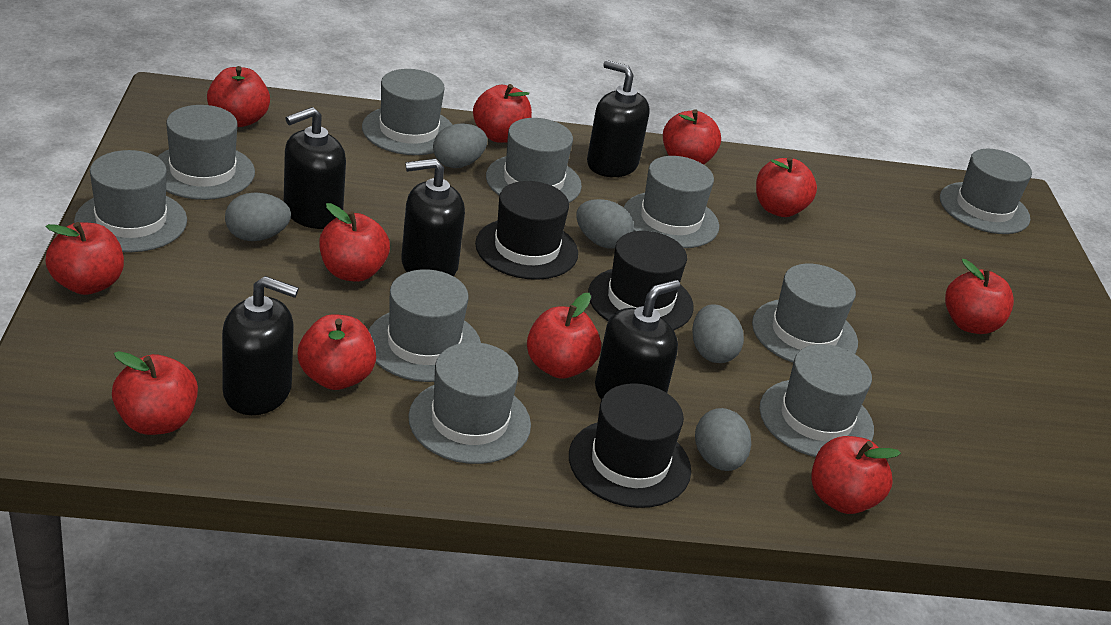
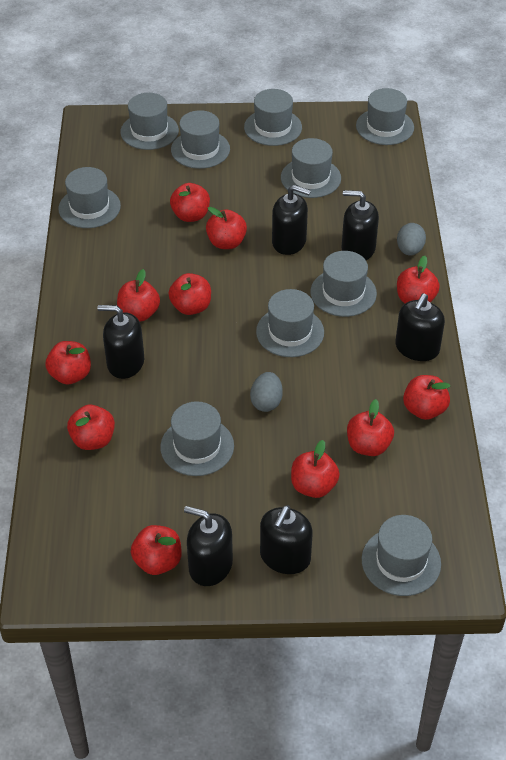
black hat: 3 -> 0
black soap dispenser: 5 -> 6
grey egg: 5 -> 2

